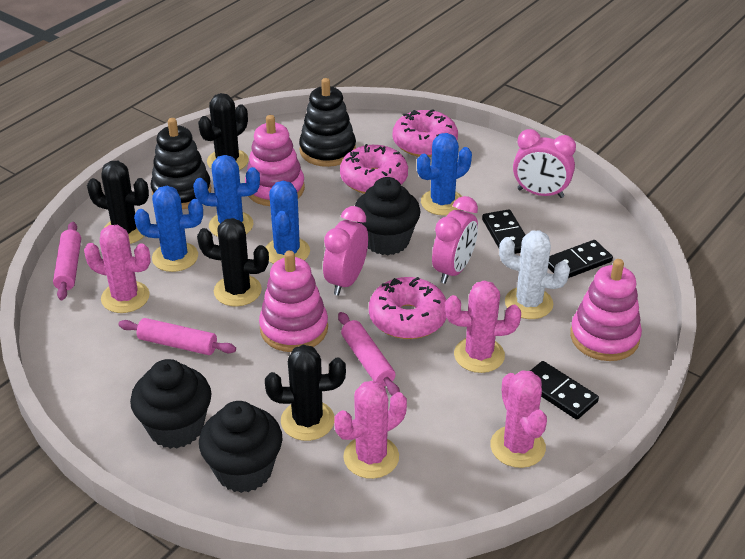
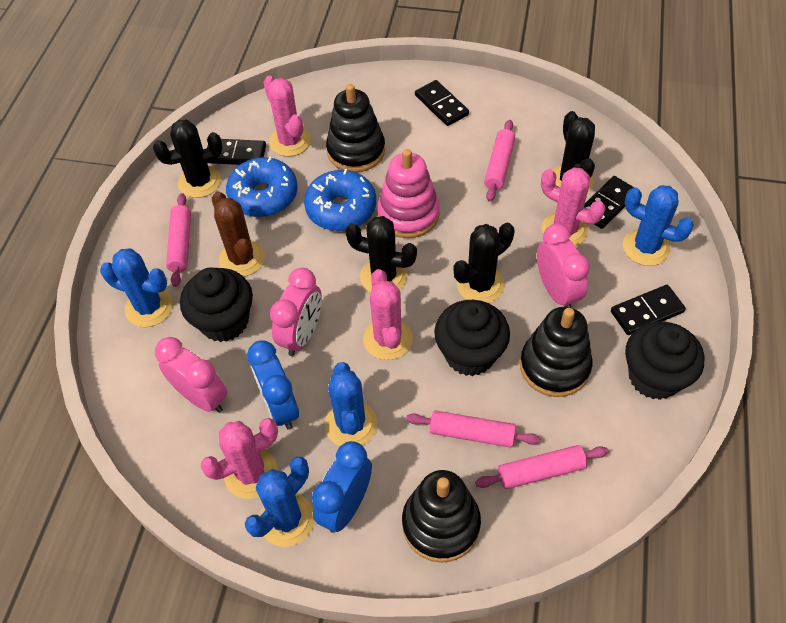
black domino: 3 -> 4
black stacking toy: 2 -> 3
blue clock: 0 -> 2
blue donut: 0 -> 2
brown cactus: 0 -> 1
pink donut: 3 -> 0
pink rolling pin: 3 -> 4
pink stacking toy: 3 -> 1
white cactus: 1 -> 0

